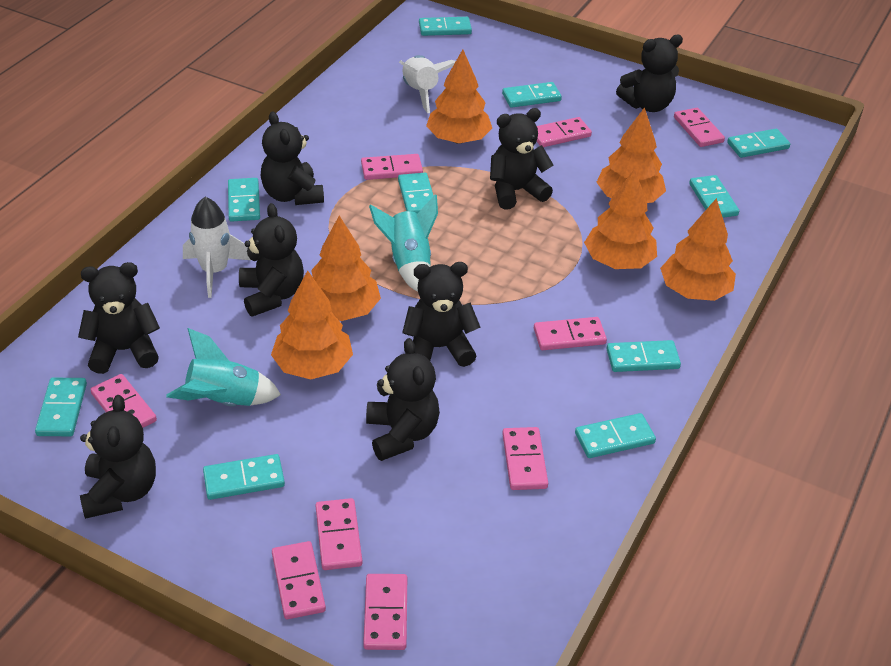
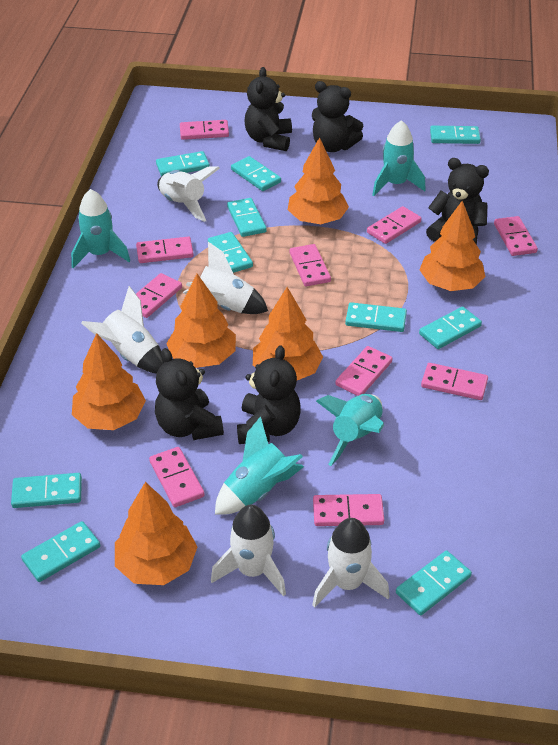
black teddy bear: 8 -> 5
pink domino: 9 -> 10
turquoise rocket: 2 -> 4
white rocket: 2 -> 5

